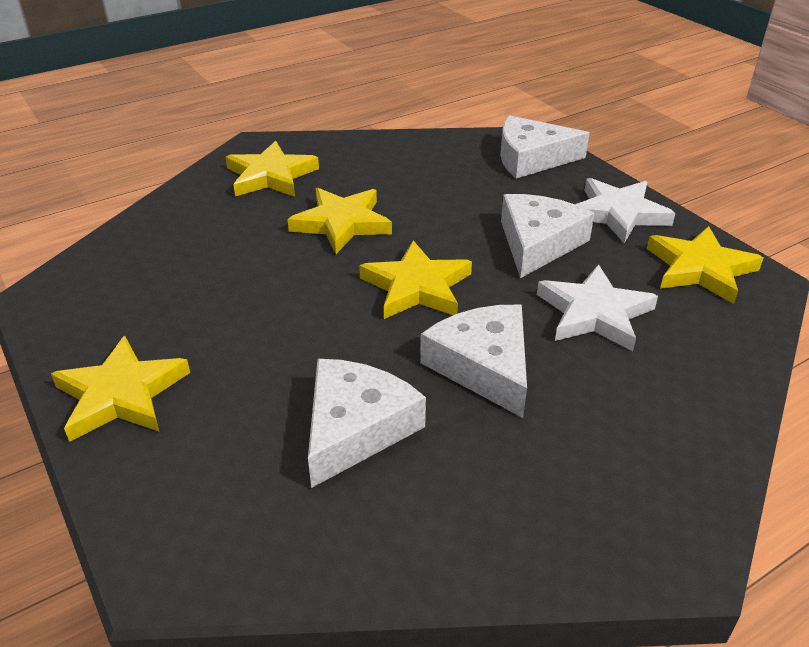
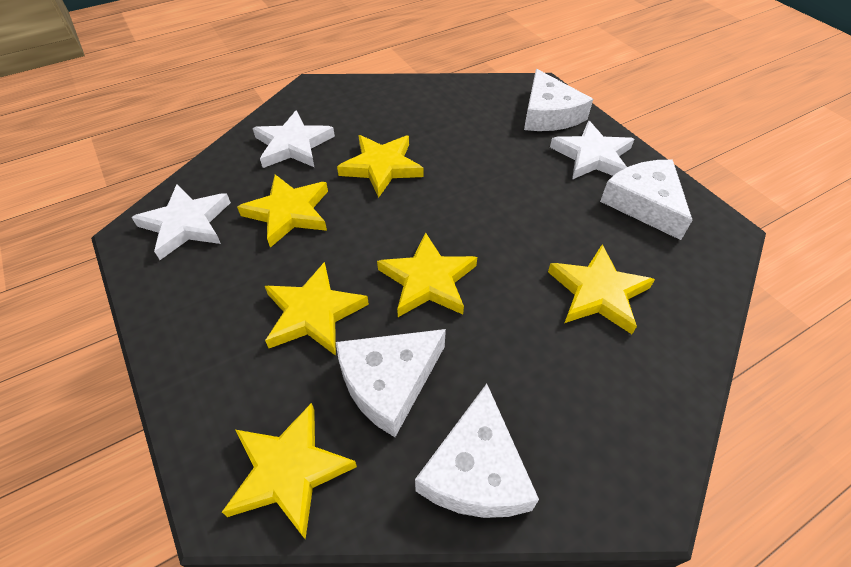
white star: 2 -> 3
yellow star: 5 -> 6

